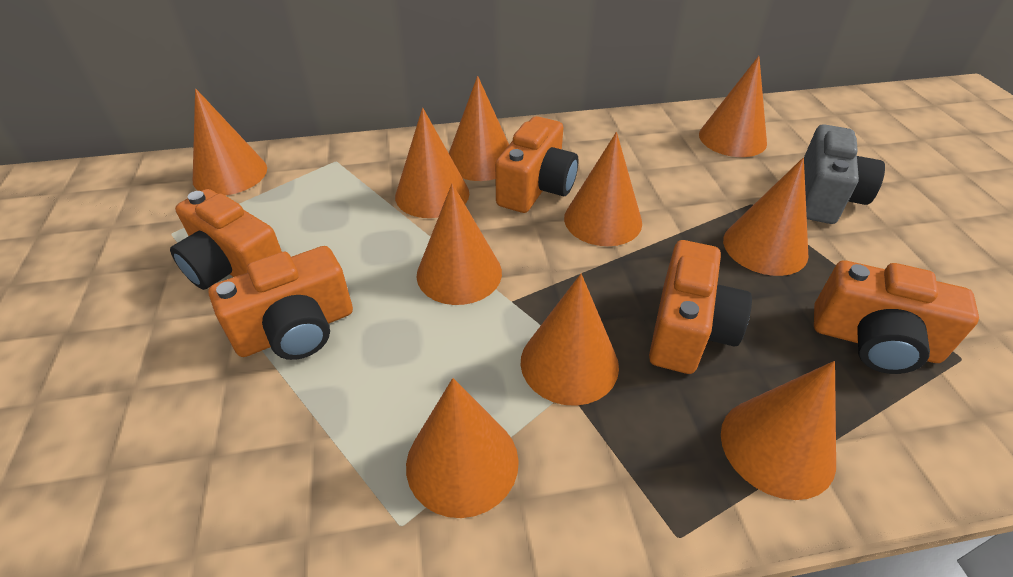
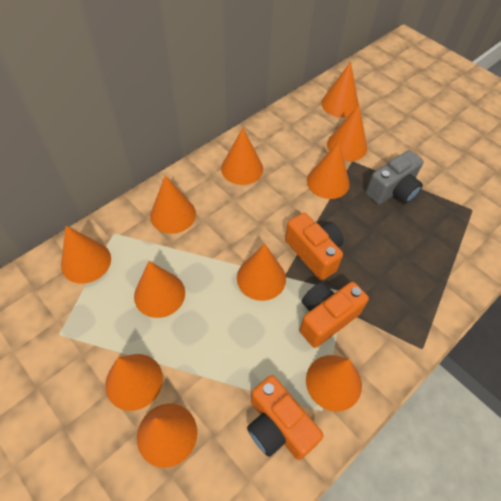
orange camera: 5 -> 3
orange cone: 10 -> 11

